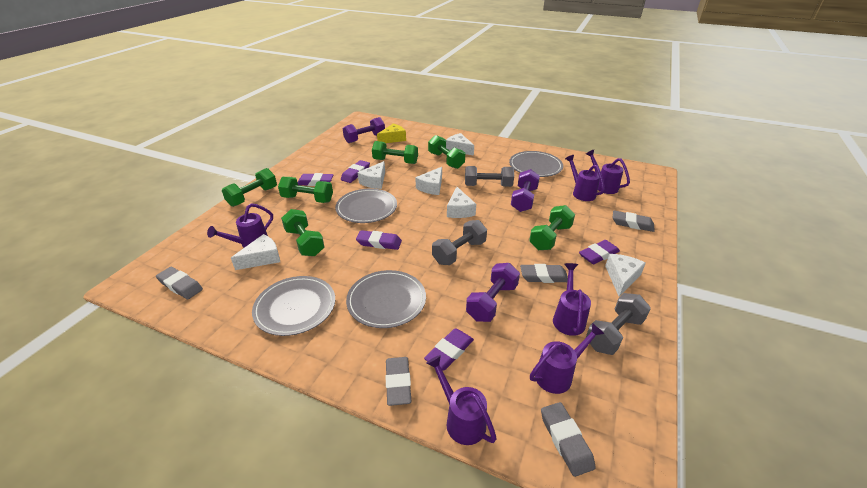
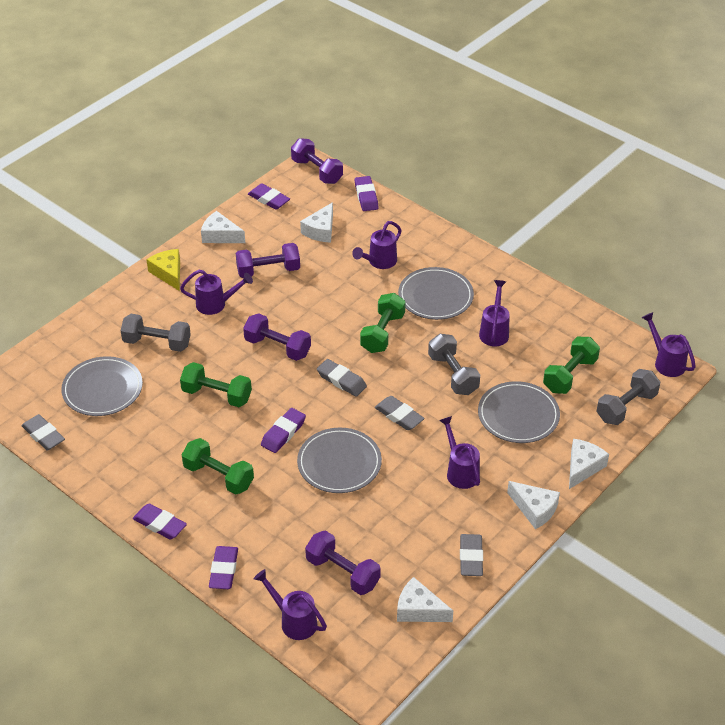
green dumbbell: 6 -> 4
grey eraser: 5 -> 4
purple dumbbell: 3 -> 4
white cheese: 6 -> 5

